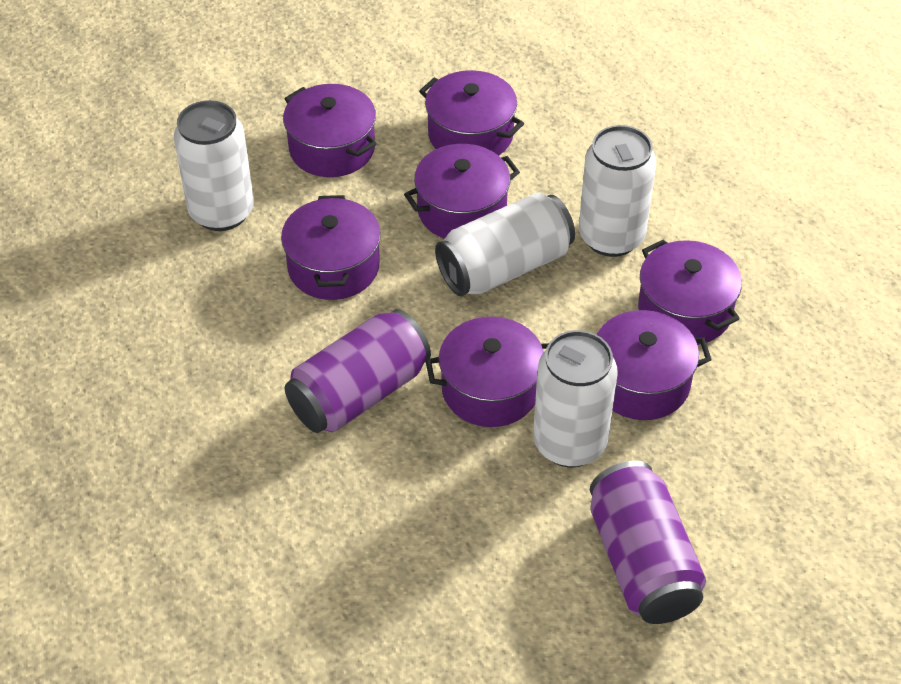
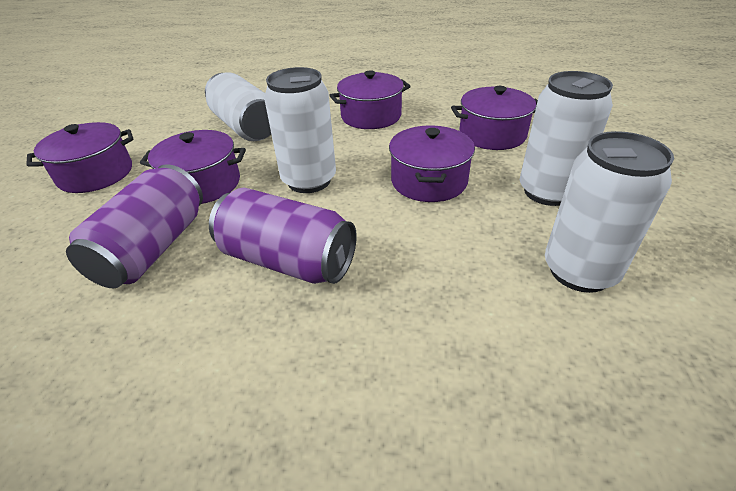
purple pot: 7 -> 5

